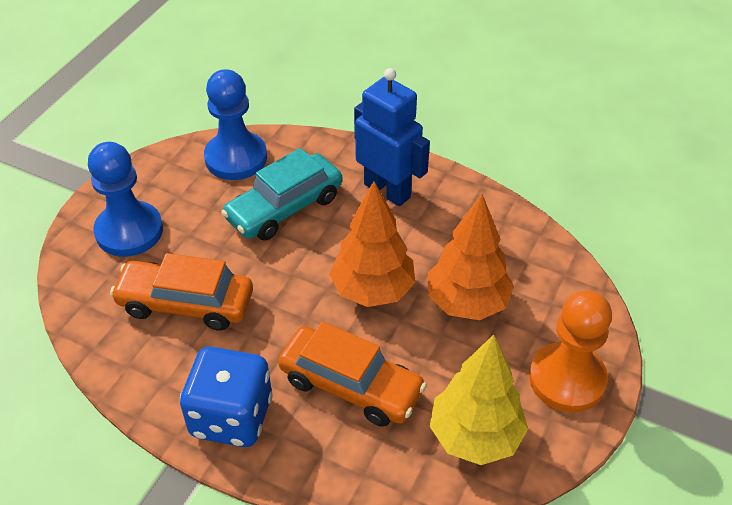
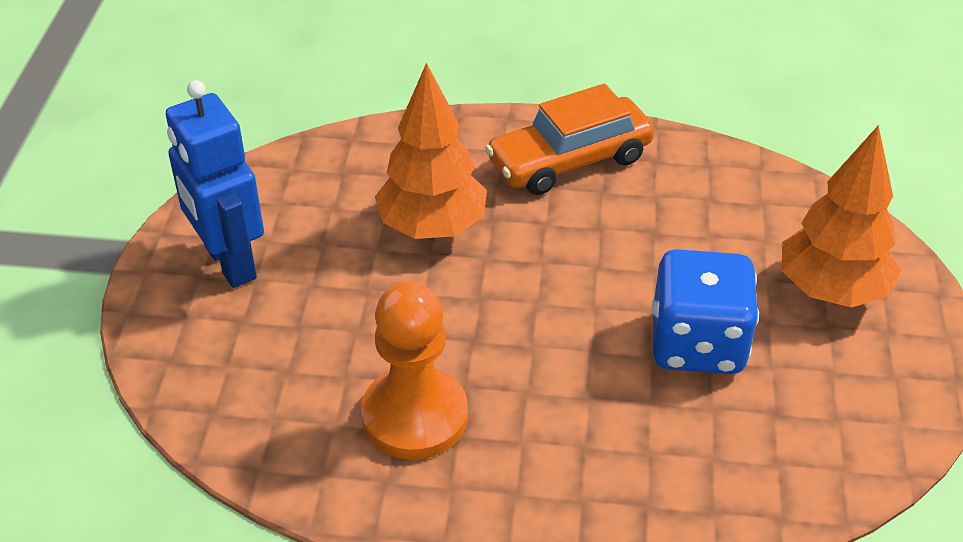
blue pawn: 2 -> 0
orange car: 2 -> 1
turquoise car: 1 -> 0
yellow tree: 1 -> 0

